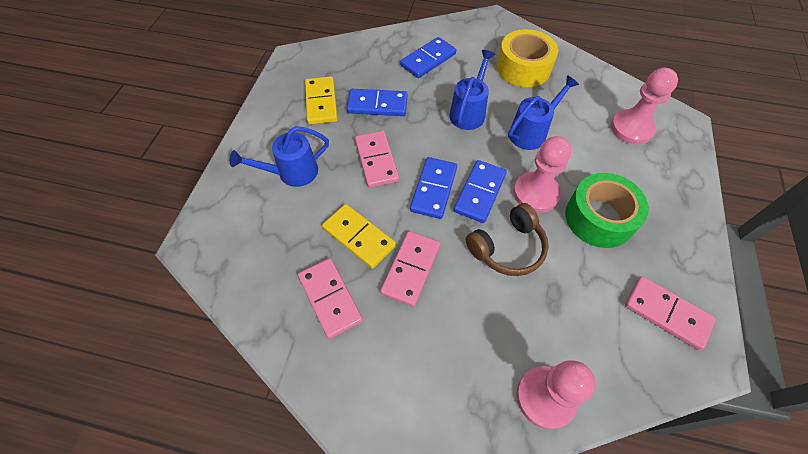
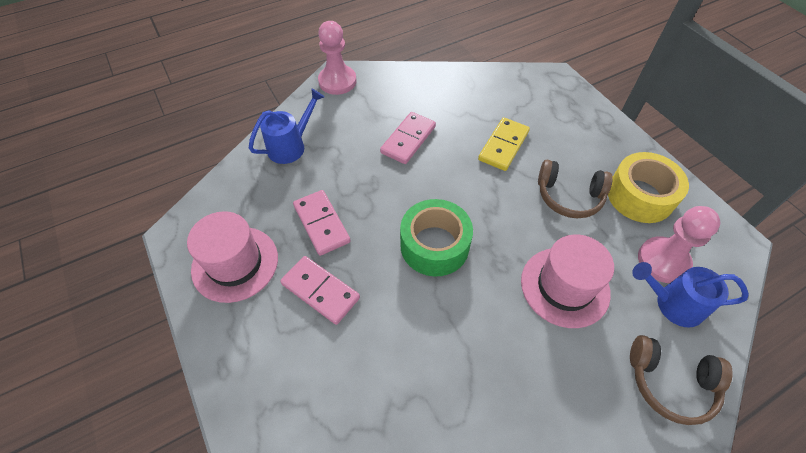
blue domino: 4 -> 0
blue watering can: 3 -> 2
brown headphones: 1 -> 2
pink domino: 4 -> 3
pink hat: 0 -> 2
pink pawn: 3 -> 2
yellow domino: 2 -> 1

